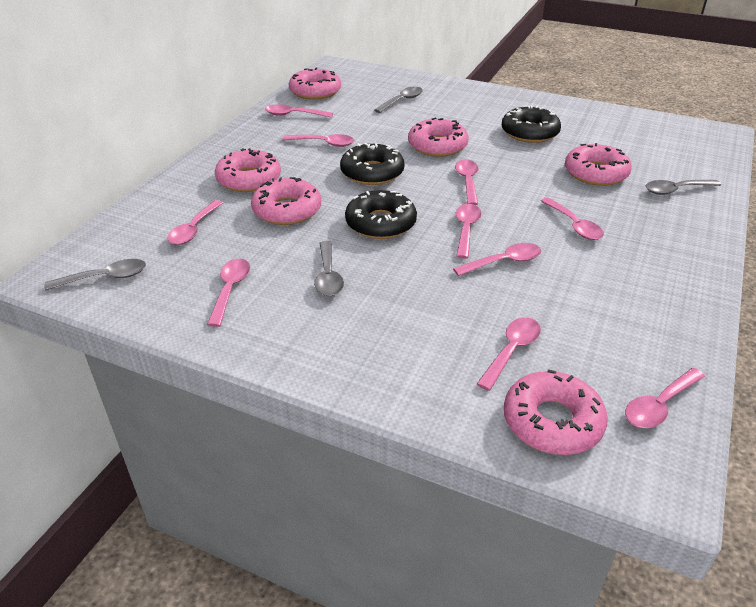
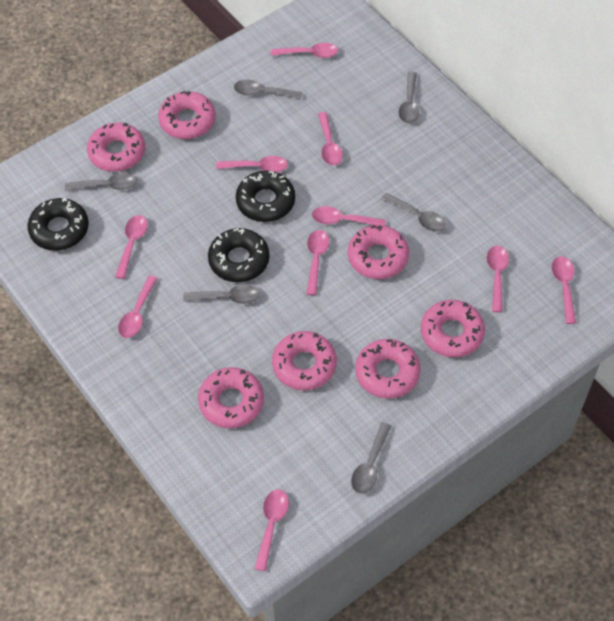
grey spoon: 4 -> 6
pink donut: 6 -> 7

